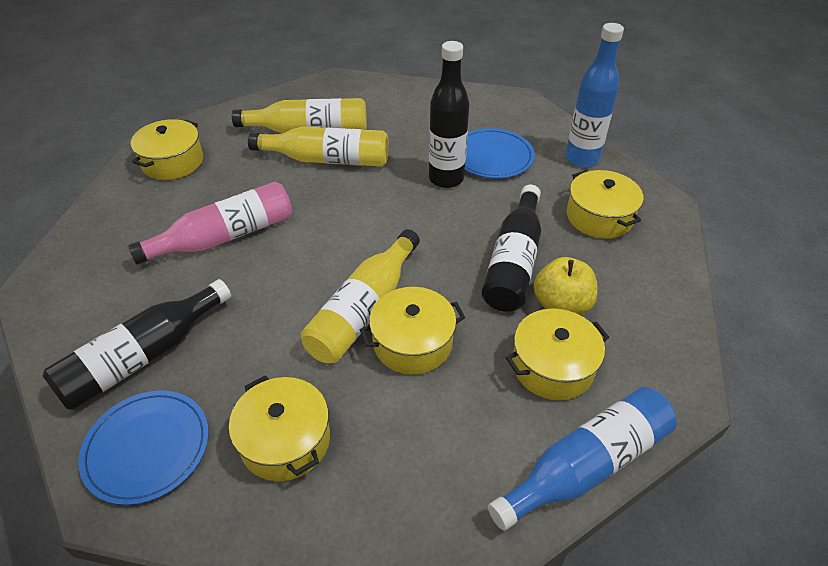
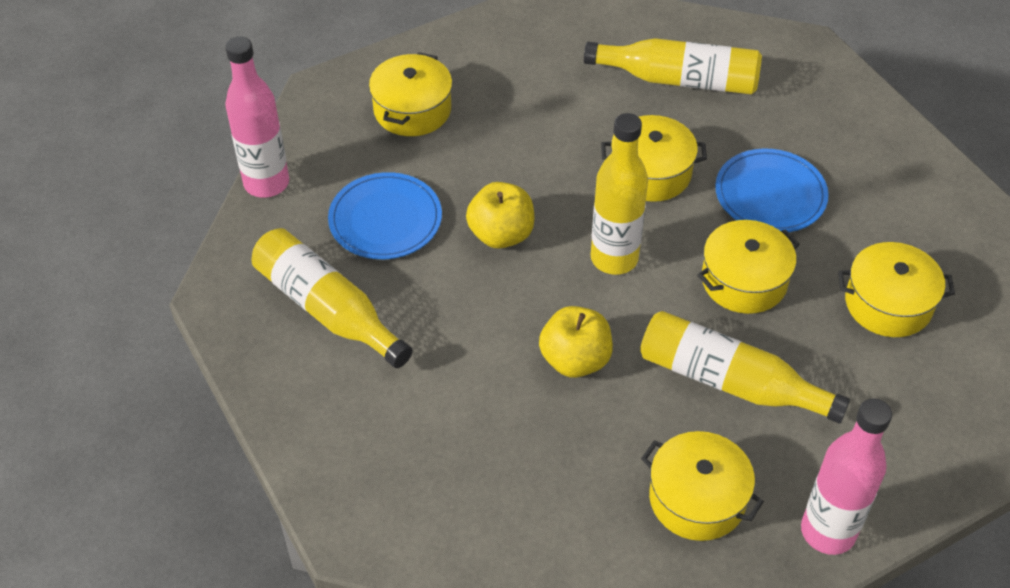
black bottle: 3 -> 0
blue bottle: 2 -> 0
pink bottle: 1 -> 2
yellow apple: 1 -> 2
yellow bottle: 3 -> 4

